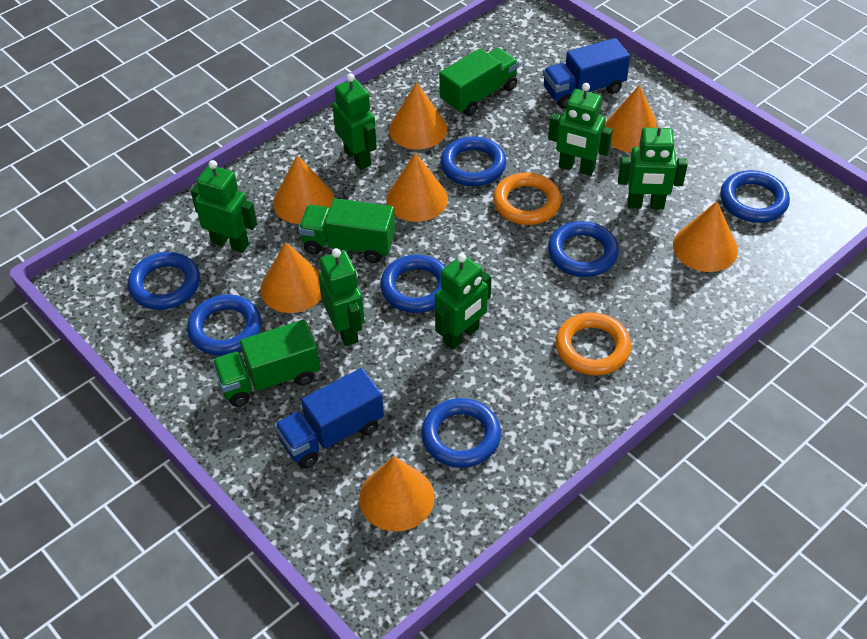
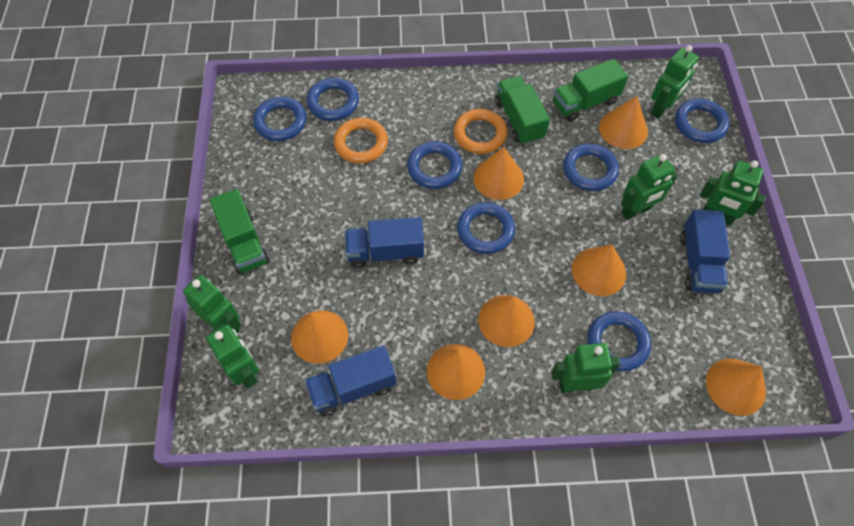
blue truck: 2 -> 3

